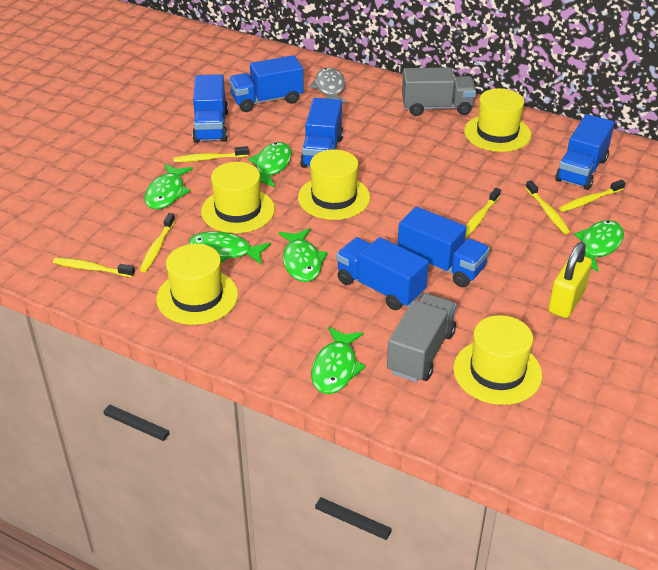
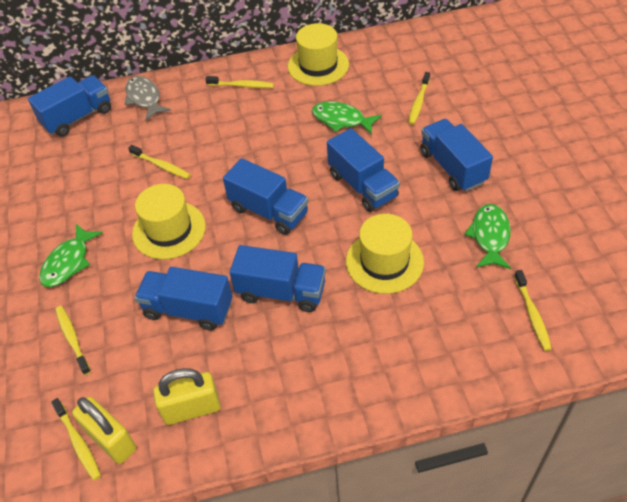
green fish: 6 -> 3
grey truck: 2 -> 0
yellow hat: 5 -> 3
yellow padlock: 1 -> 2

